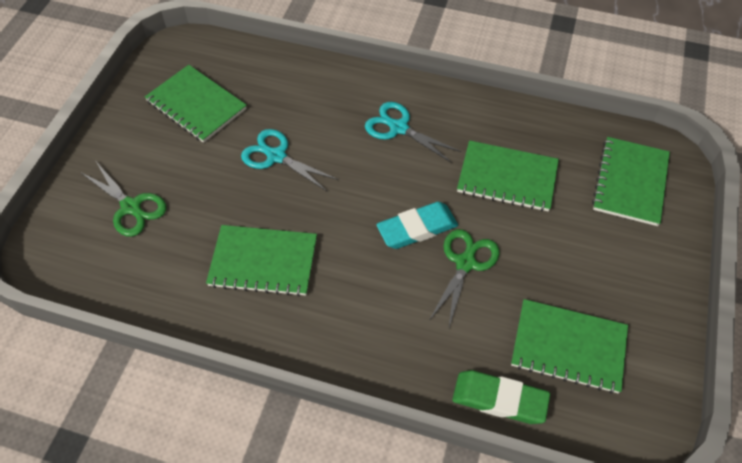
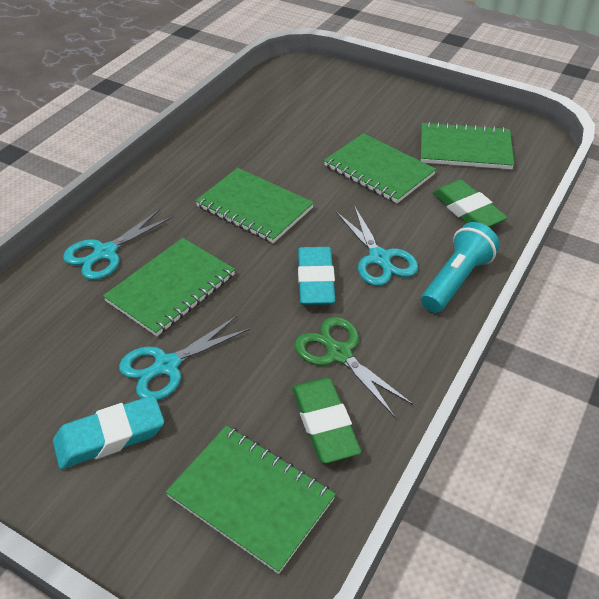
green eraser: 1 -> 2
green scissors: 2 -> 1
turquoise eraser: 1 -> 2
turquoise flashlight: 0 -> 1
turquoise scissors: 2 -> 3

